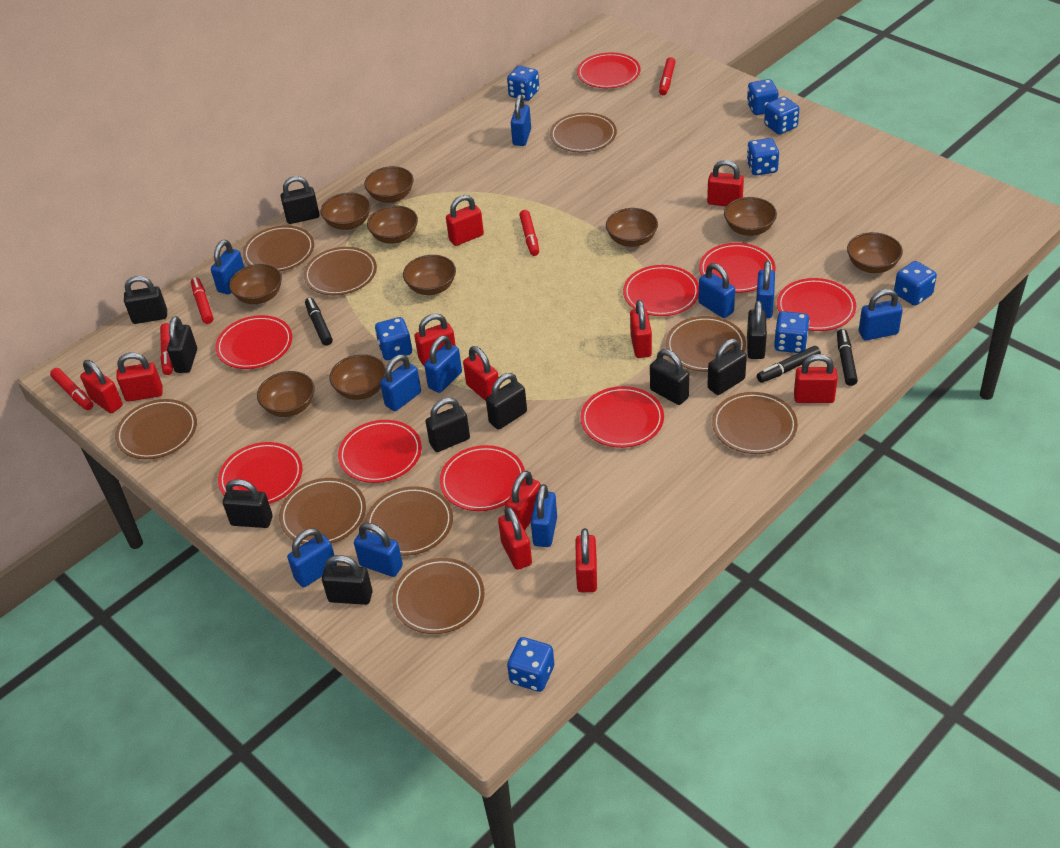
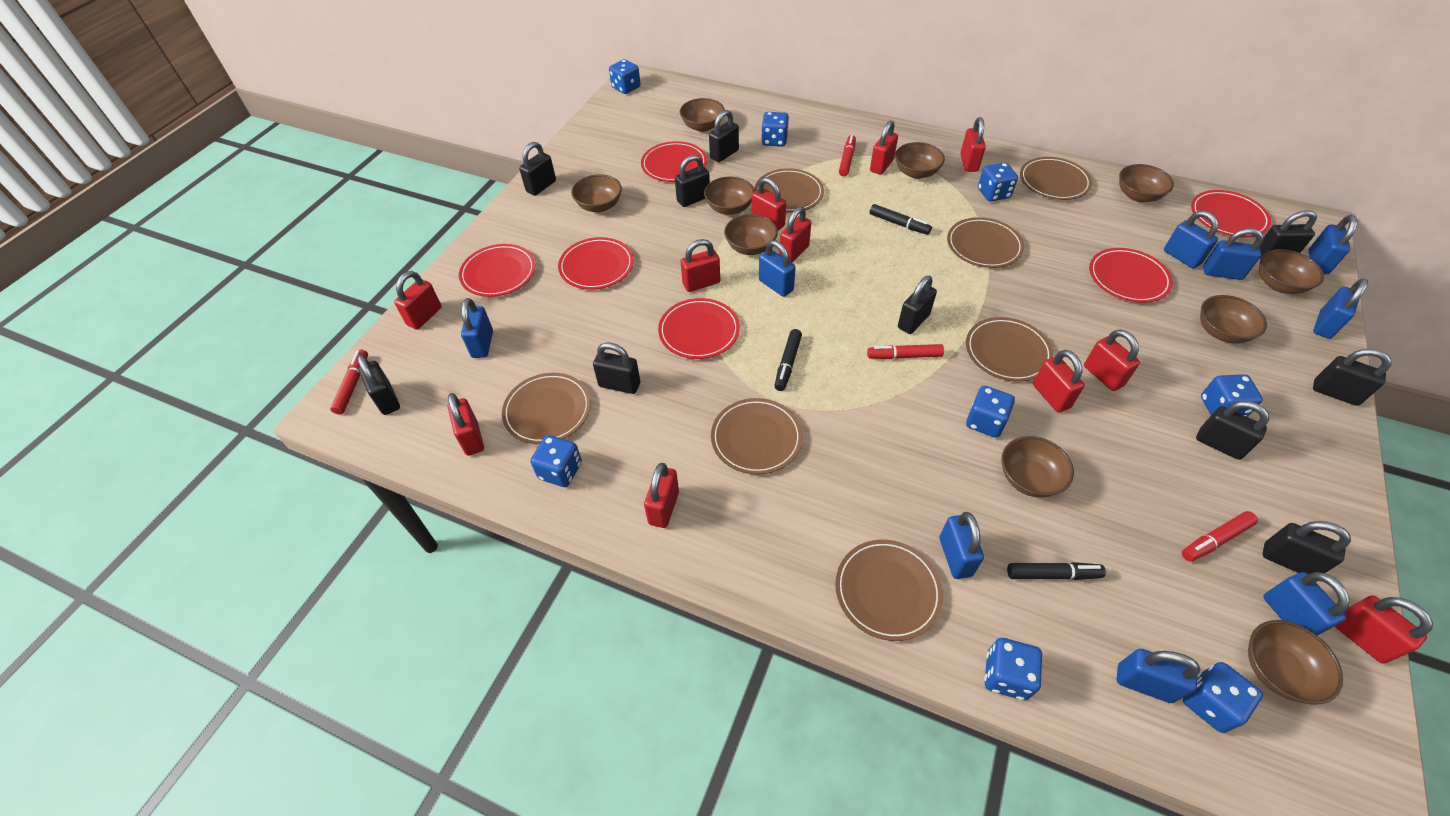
blue padlock: 10 -> 9
brown plate: 9 -> 7
red marker: 5 -> 4
red plate: 9 -> 6

